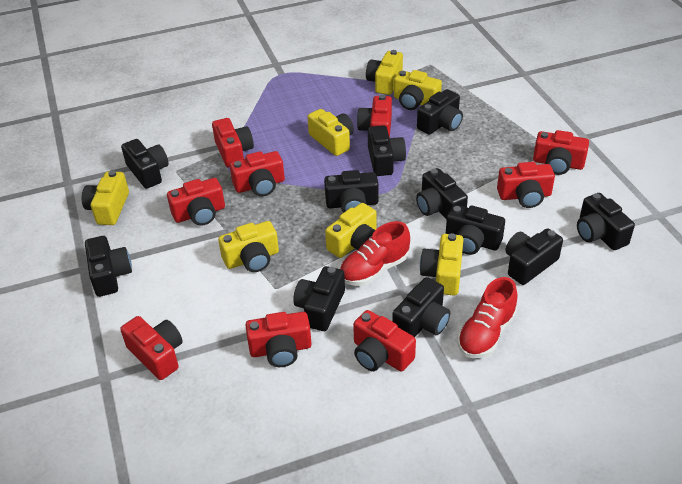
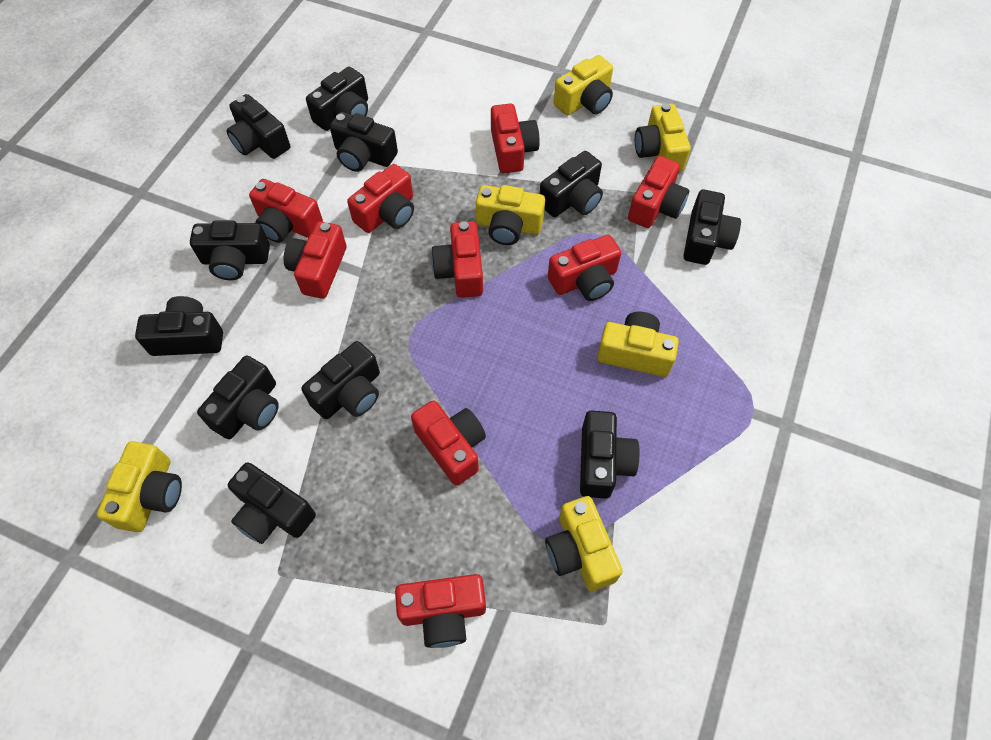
red shoe: 2 -> 0
yellow camera: 7 -> 6

